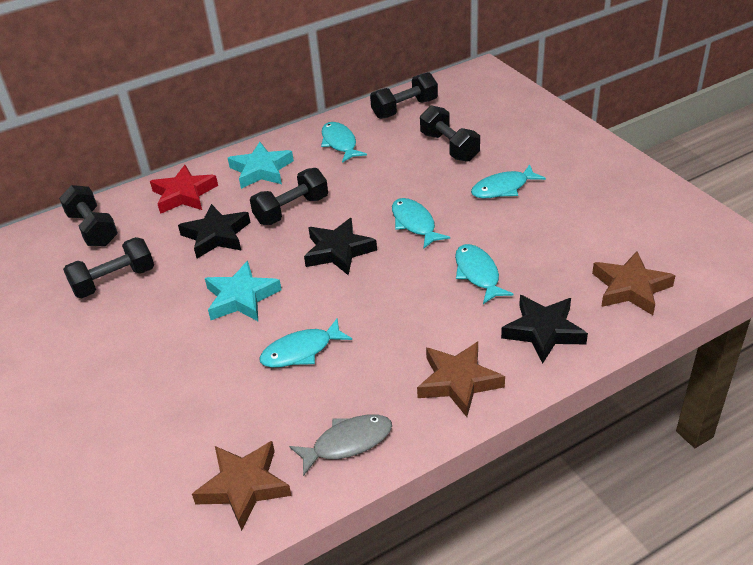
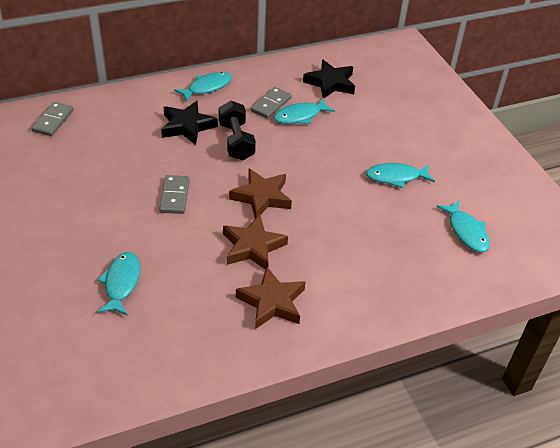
black dumbbell: 5 -> 1
black star: 3 -> 2
grey domino: 0 -> 3
grey fish: 1 -> 0
red star: 1 -> 0
turquoise star: 2 -> 0

